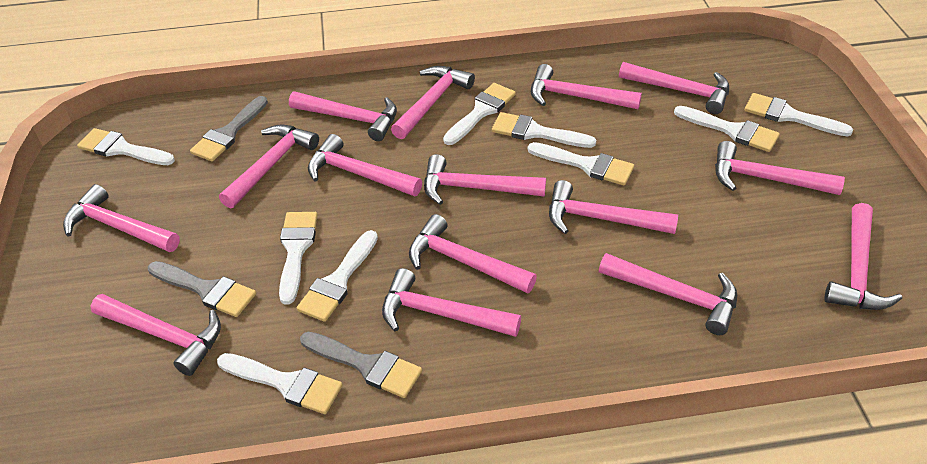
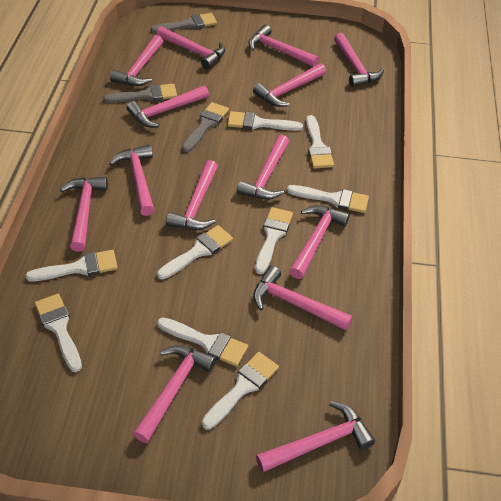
pink hammer: 15 -> 14

